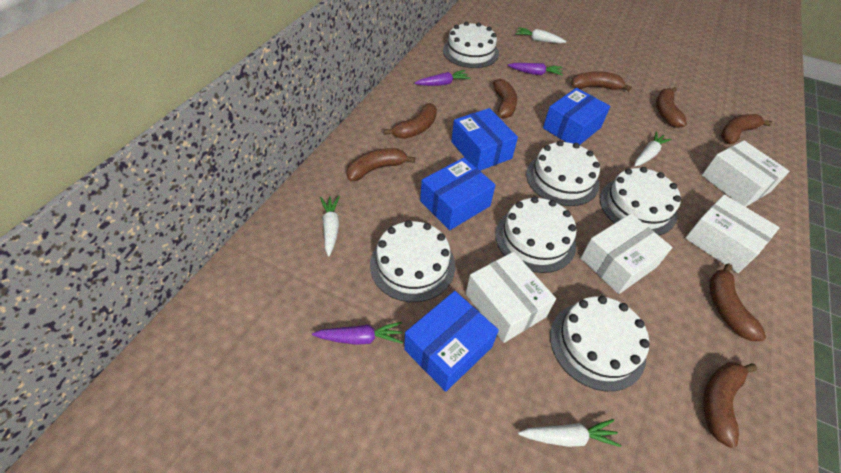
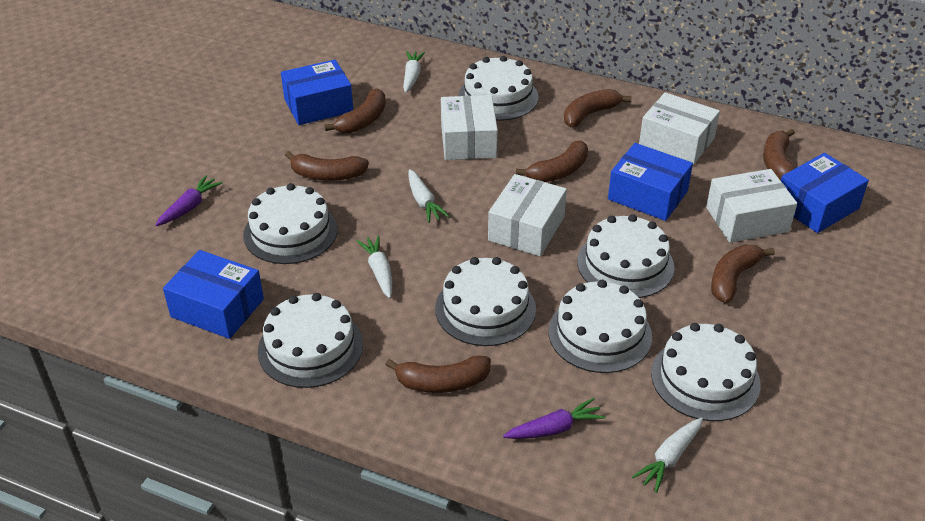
brown banana: 8 -> 7
purple carrot: 3 -> 2
white cake: 6 -> 7

